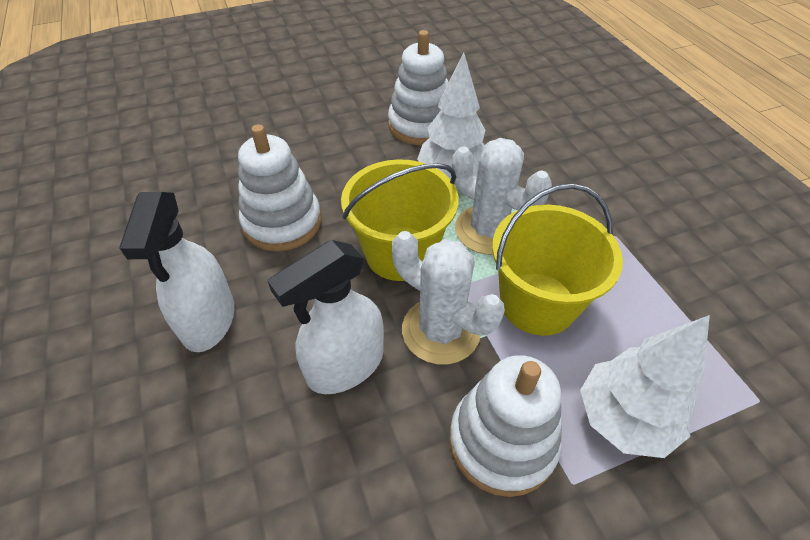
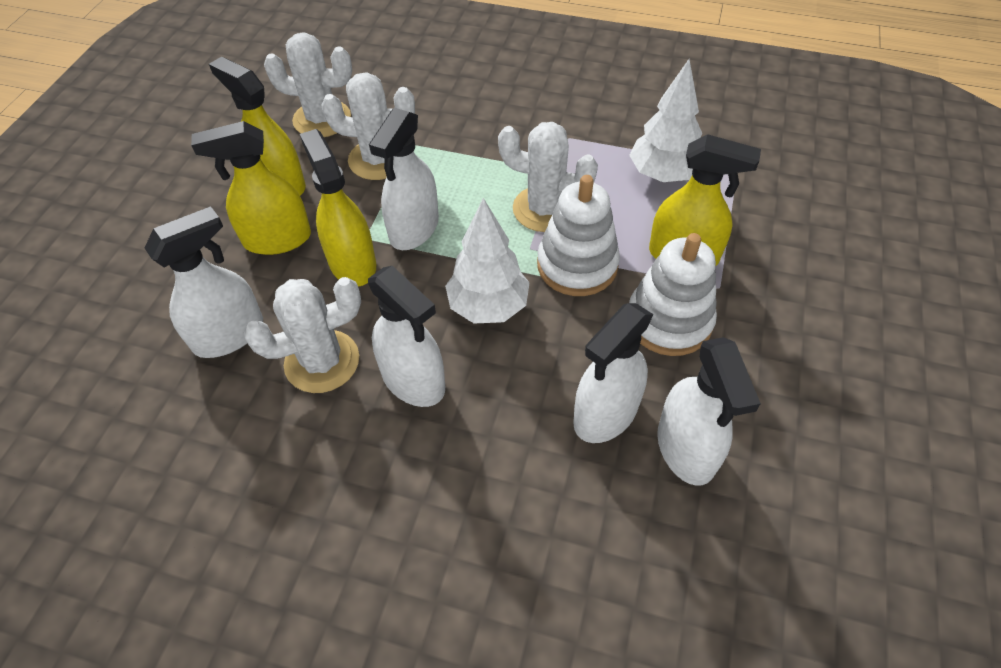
white cactus: 2 -> 4
white spray bottle: 2 -> 5
white stacking toy: 3 -> 2
yellow bucket: 2 -> 0
yellow spray bottle: 0 -> 4

